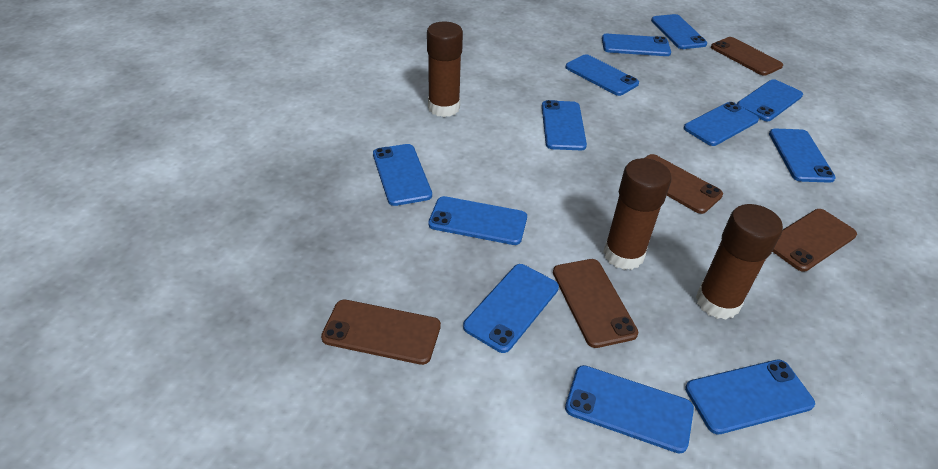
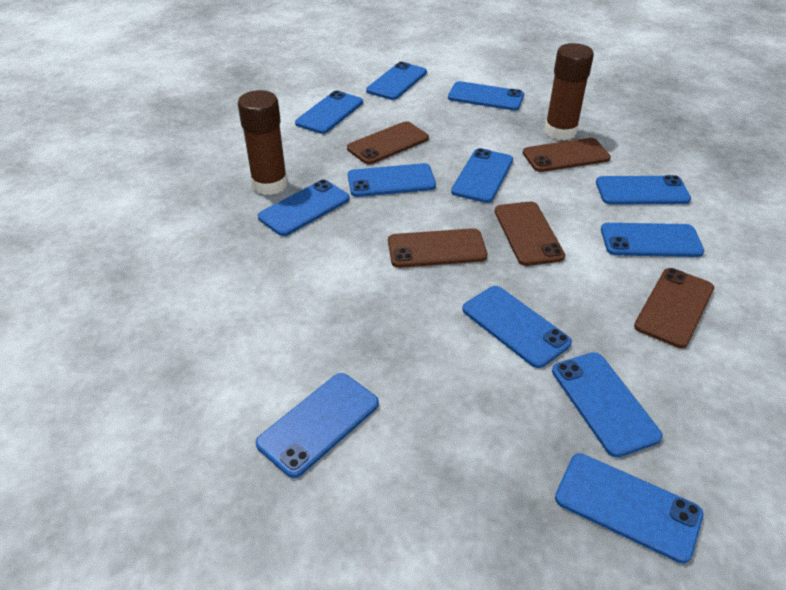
brown glue stick: 3 -> 2

